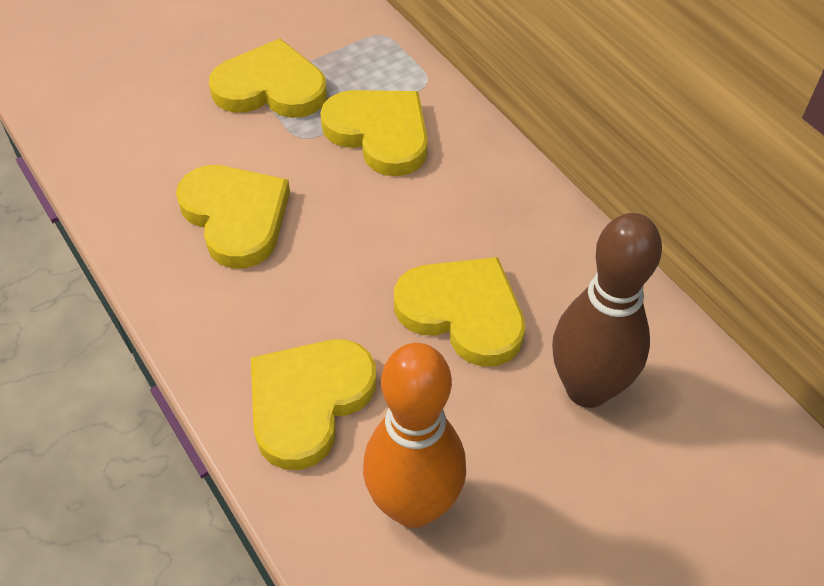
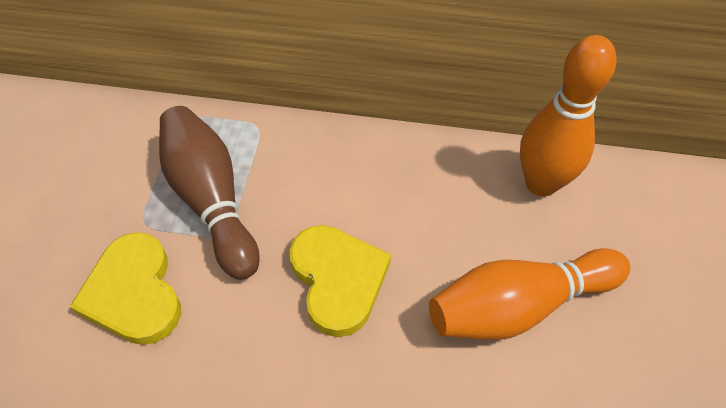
orange bowling pin: 1 -> 2
yellow heart: 5 -> 2

